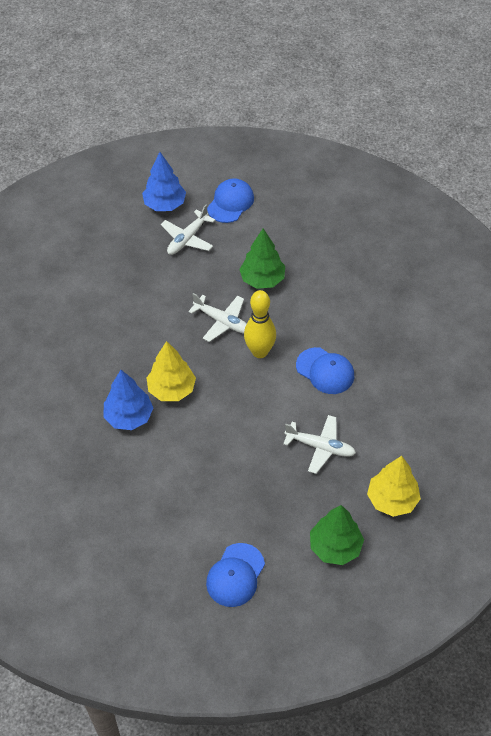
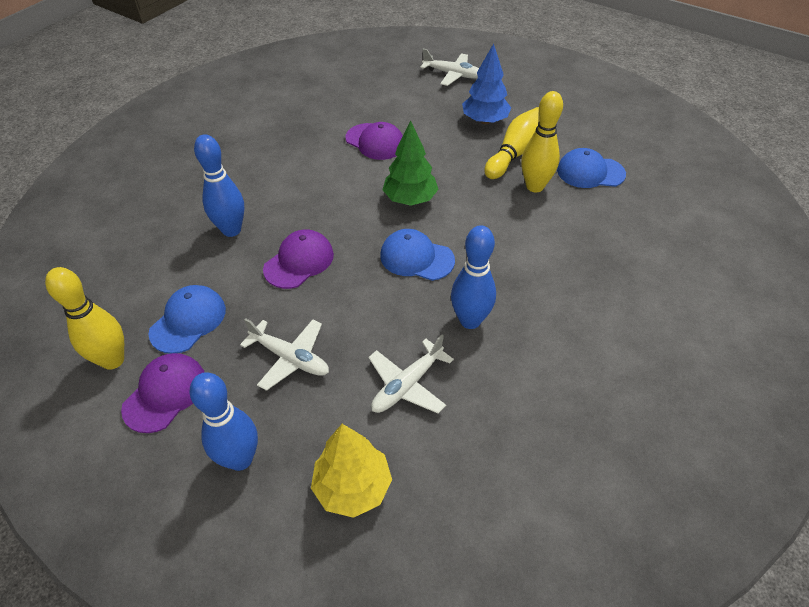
blue bowling pin: 0 -> 3
blue tree: 2 -> 1
green tree: 2 -> 1
purple cap: 0 -> 3
yellow bowling pin: 1 -> 3
yellow tree: 2 -> 1

